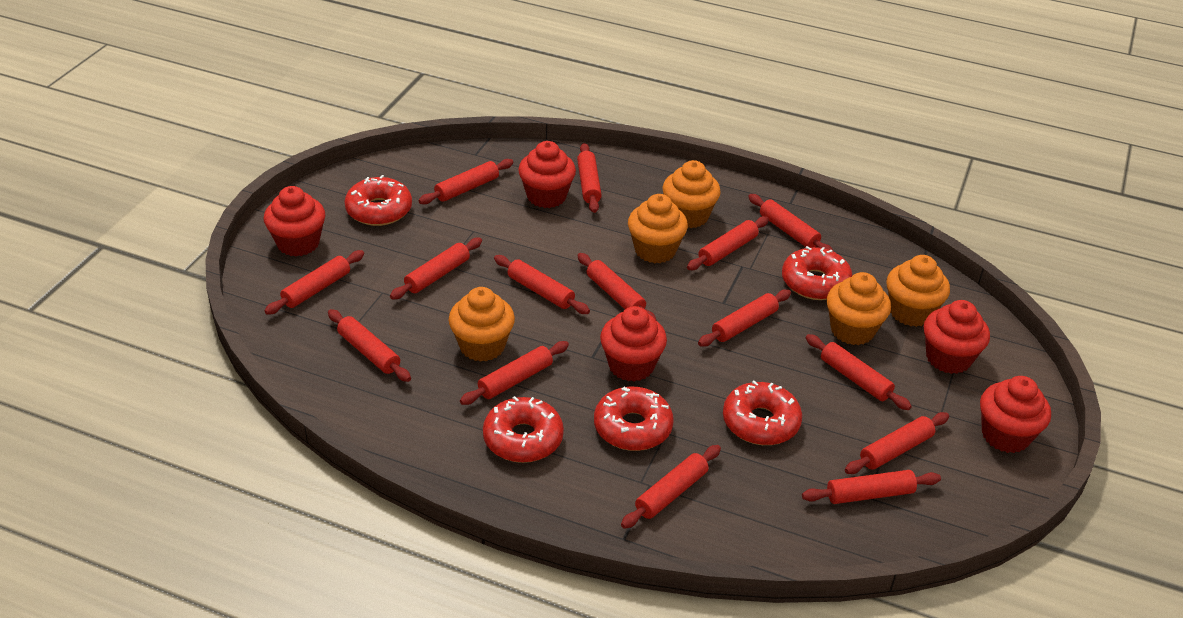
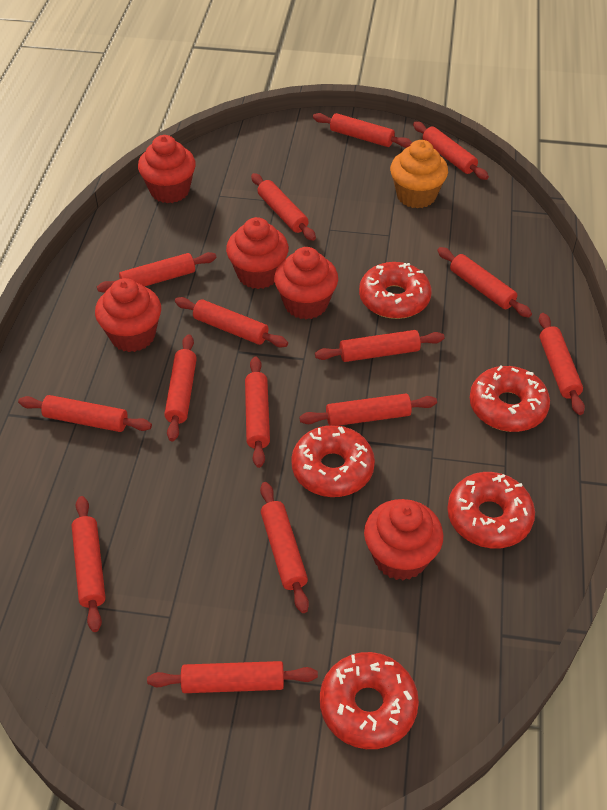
orange cupcake: 5 -> 1

